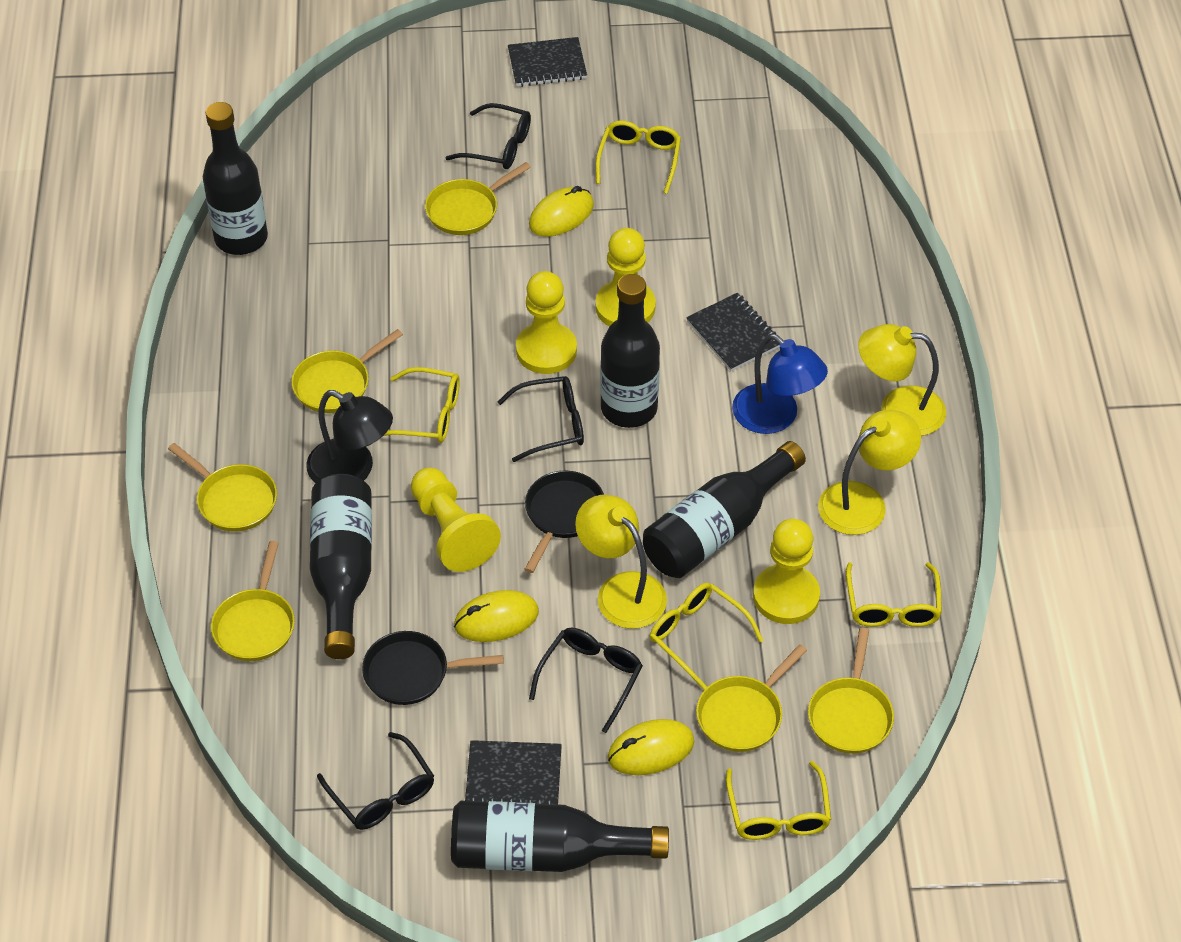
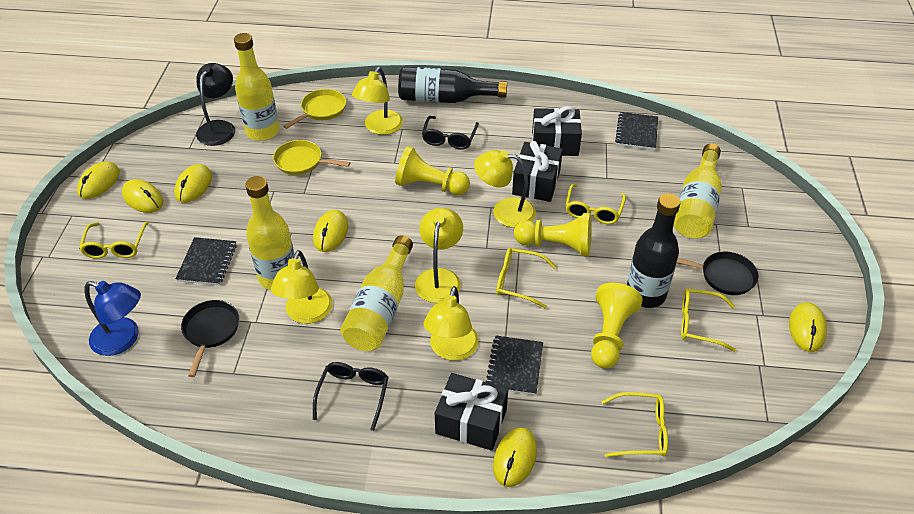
black bottle: 5 -> 2
black gift: 0 -> 3
black glasses: 4 -> 2
yellow bottle: 0 -> 4
yellow lamp: 3 -> 5
yellow mouse: 3 -> 6
yellow pan: 6 -> 2
yellow pawn: 4 -> 3

